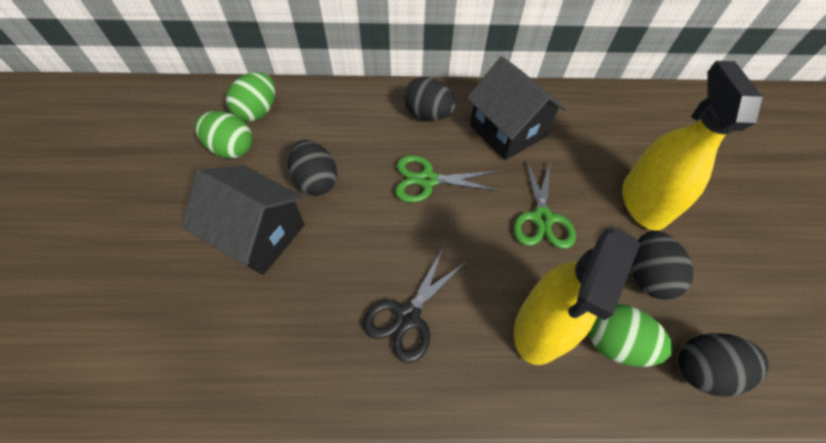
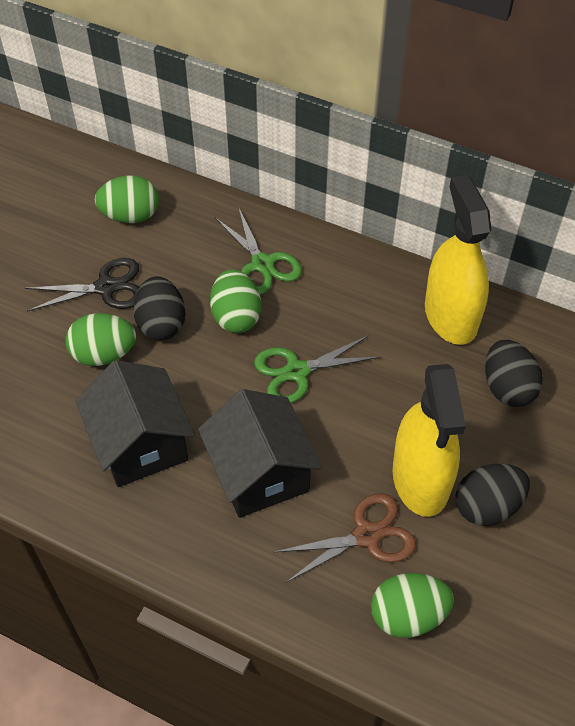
black egg: 4 -> 3
brown scissors: 0 -> 1
green egg: 3 -> 4

